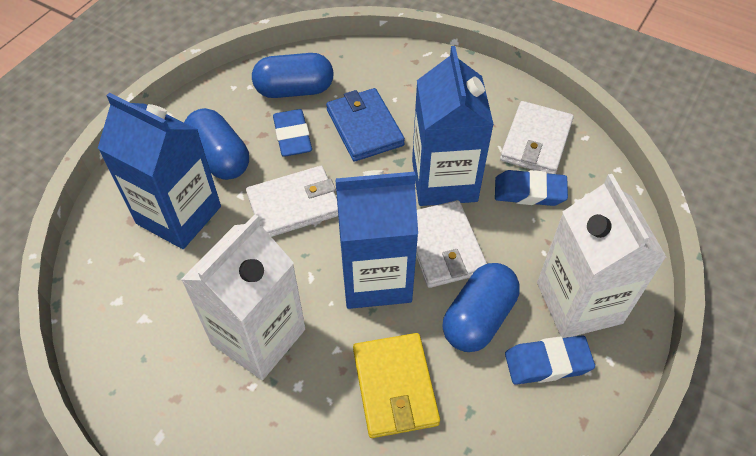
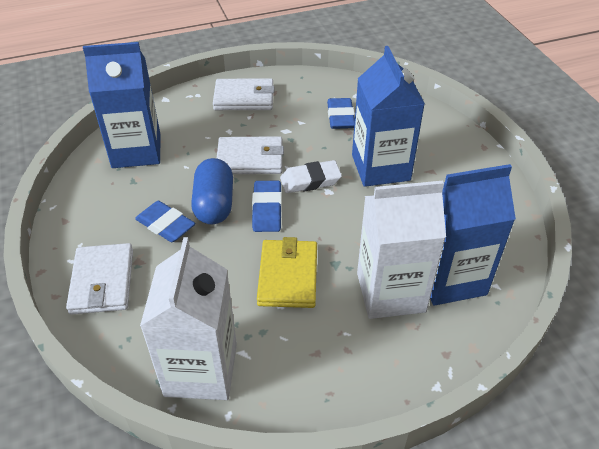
blue capsule: 3 -> 1
blue wallet: 1 -> 0
white eraser: 0 -> 1

